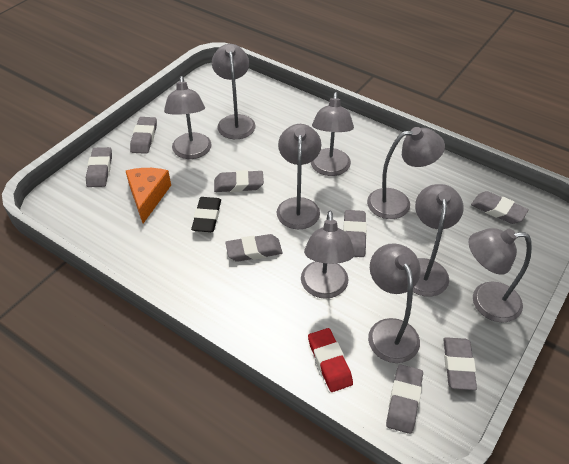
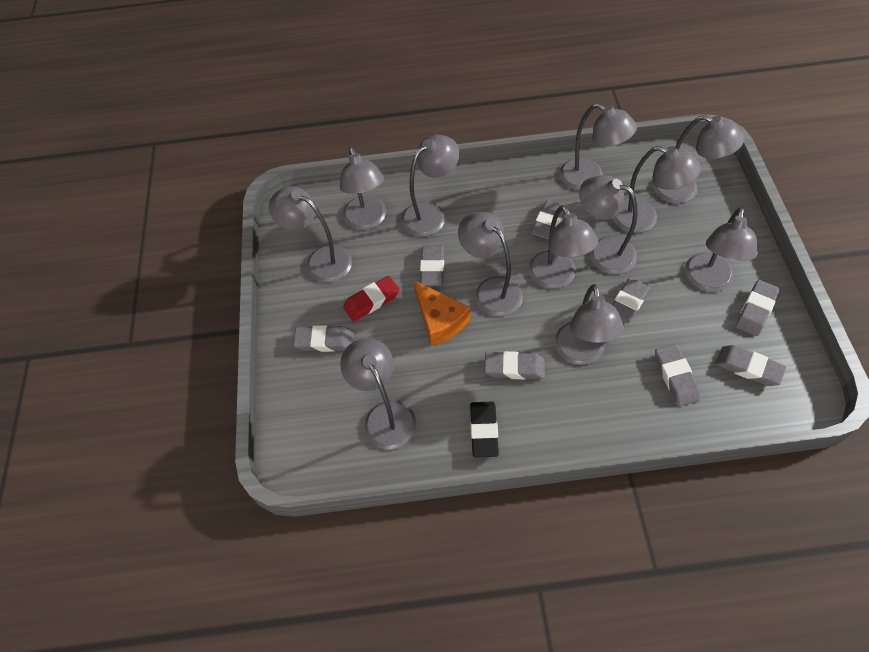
grey lamp: 9 -> 12

